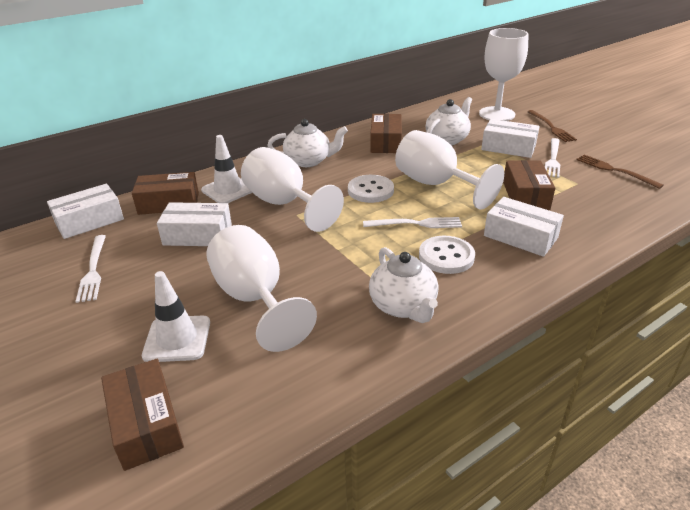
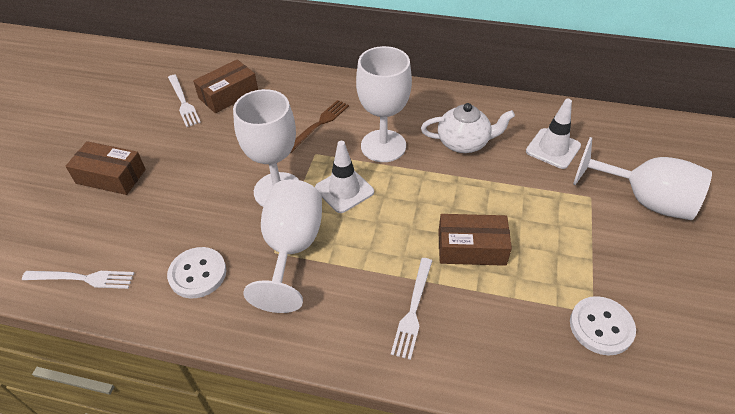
brown box: 4 -> 3
brown fork: 2 -> 1
white box: 4 -> 0
white teapot: 3 -> 1

